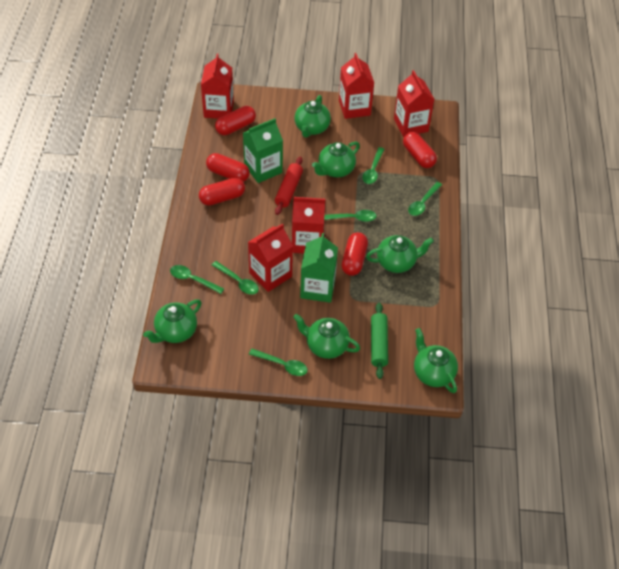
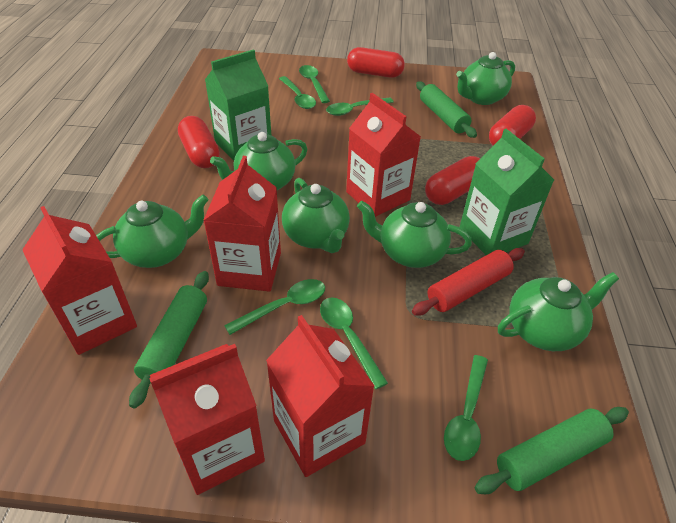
green rolling pin: 1 -> 3
red capsule: 5 -> 4

